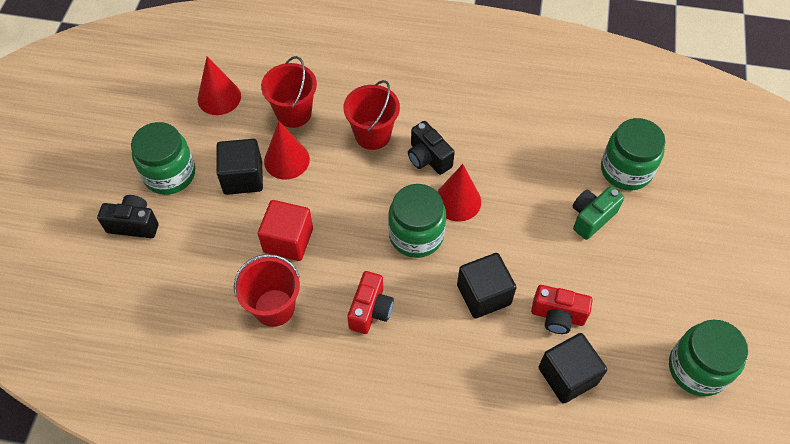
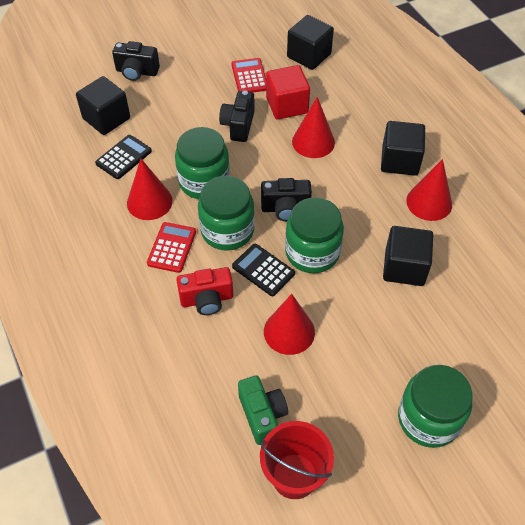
black calculator: 0 -> 2
black camera: 2 -> 3
black cube: 3 -> 4
red bucket: 3 -> 1
red calculator: 0 -> 2
red camera: 2 -> 1
red cone: 3 -> 4

